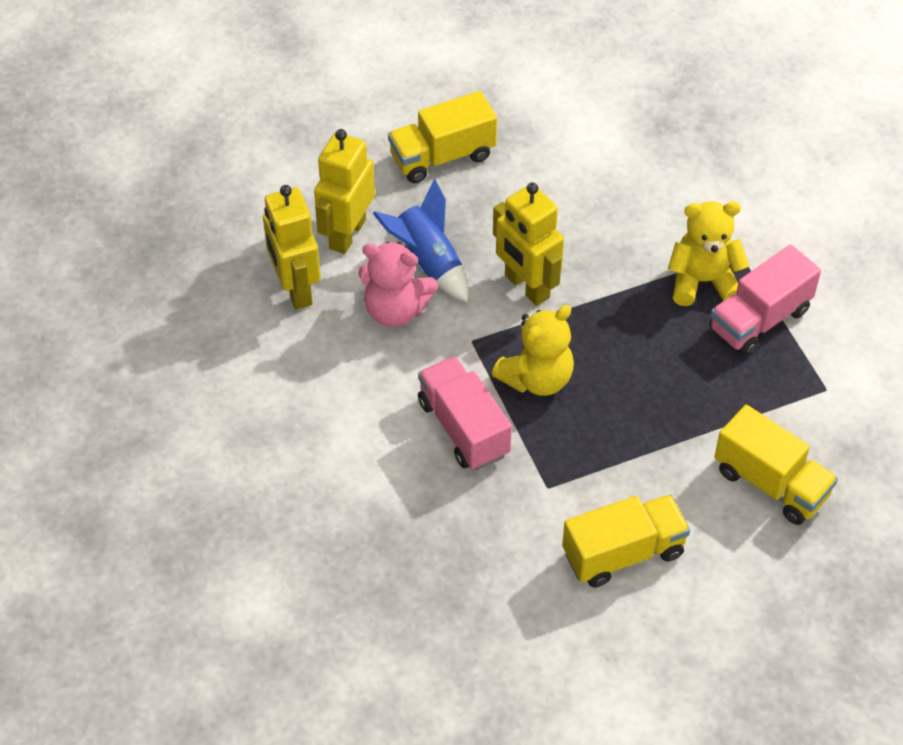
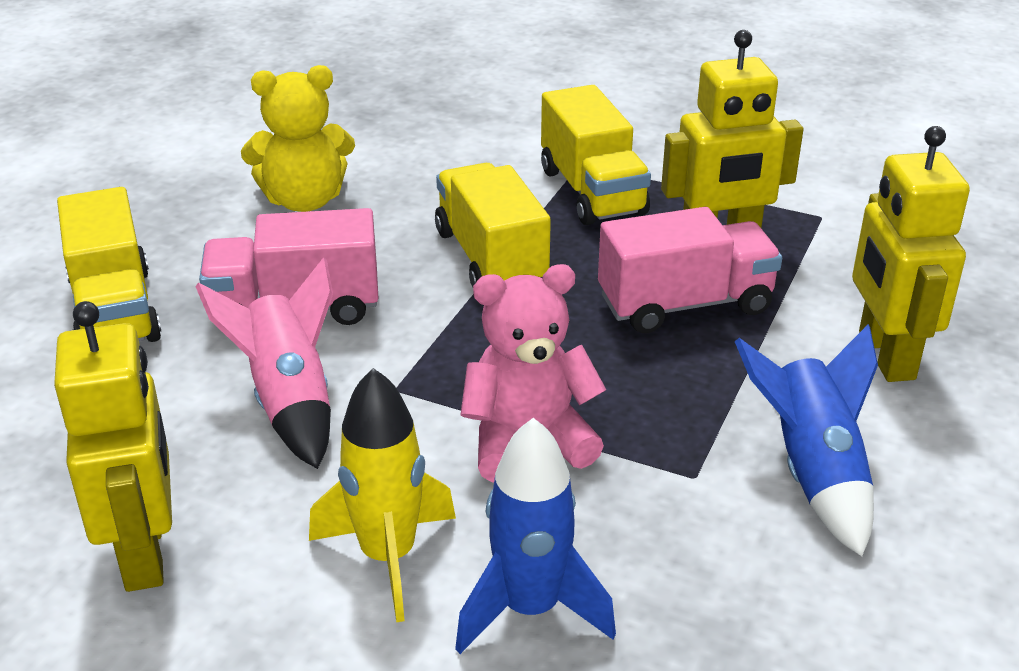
blue rocket: 1 -> 2
pink rocket: 0 -> 1
yellow rocket: 0 -> 1
yellow teddy bear: 2 -> 1

